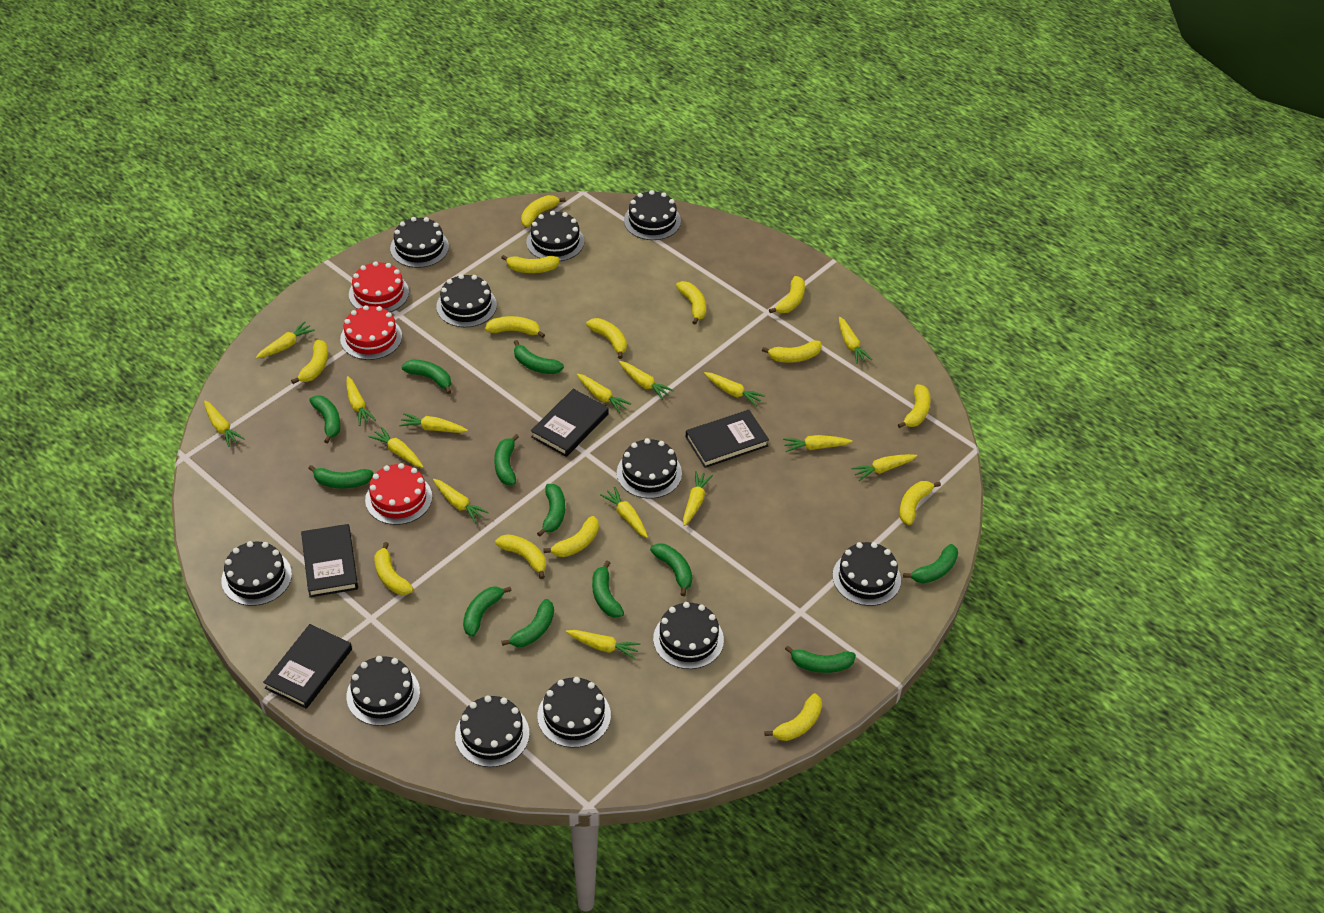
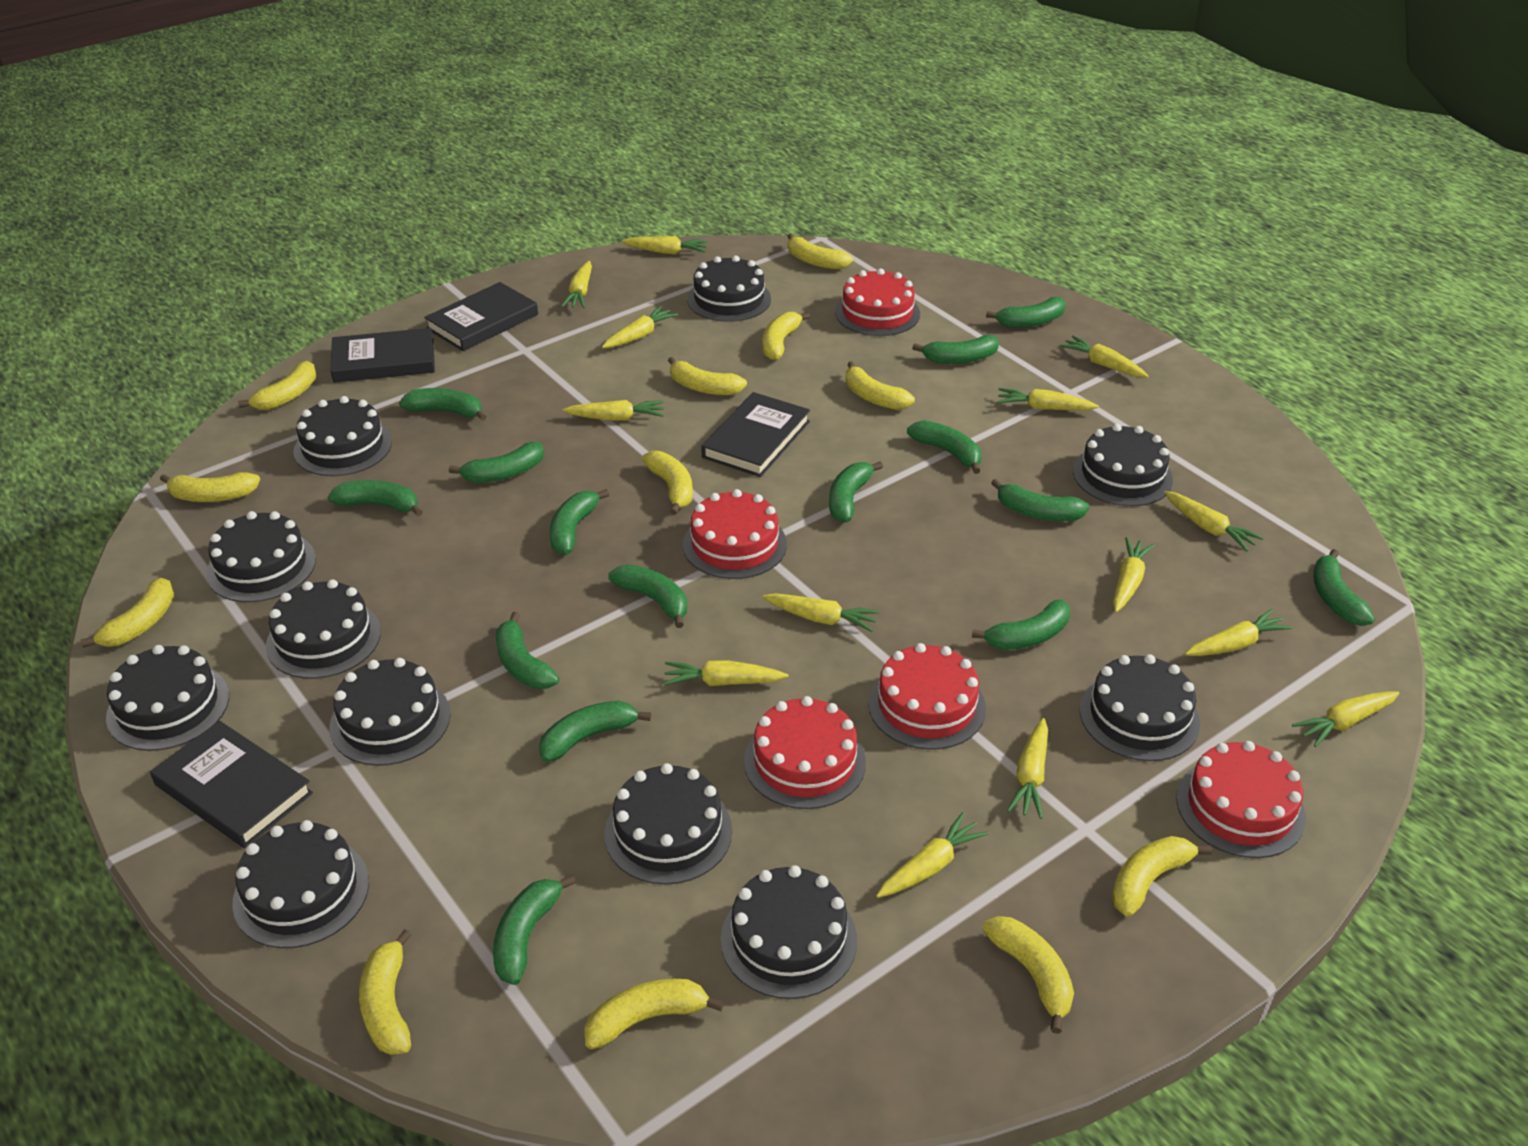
green banana: 12 -> 15
red cake: 3 -> 5
yellow banana: 14 -> 12
yellow carrot: 15 -> 14

